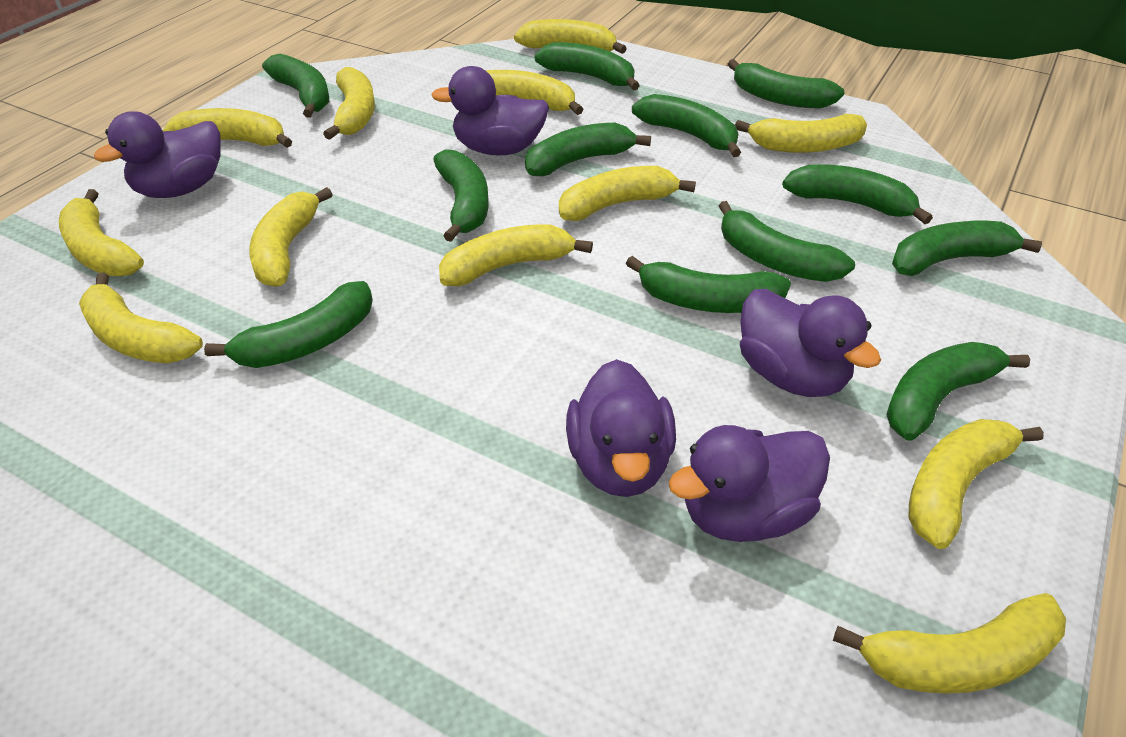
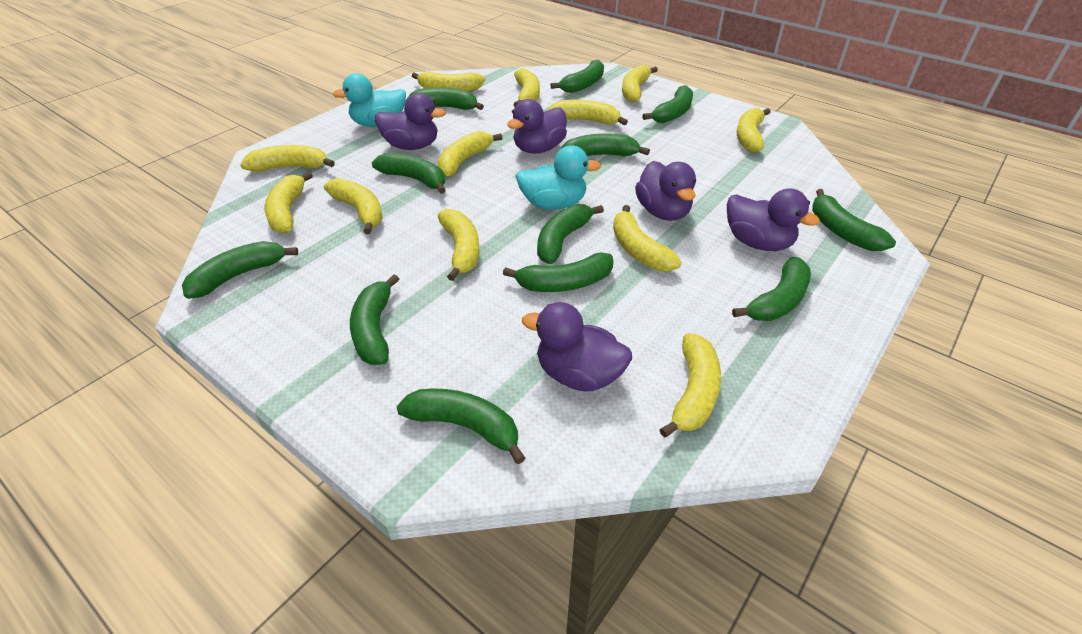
turquoise duck: 0 -> 2

